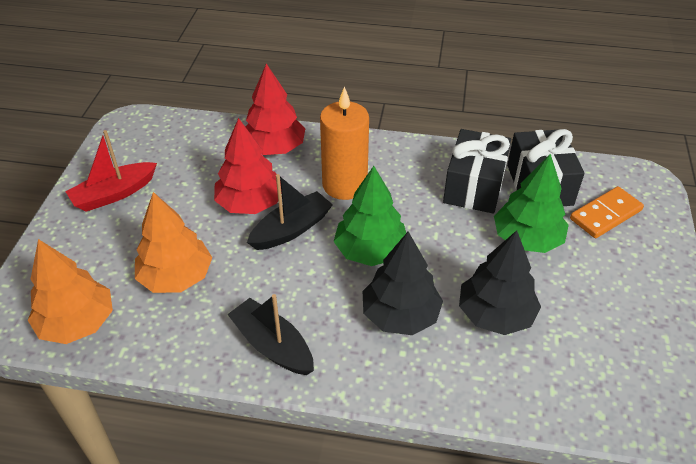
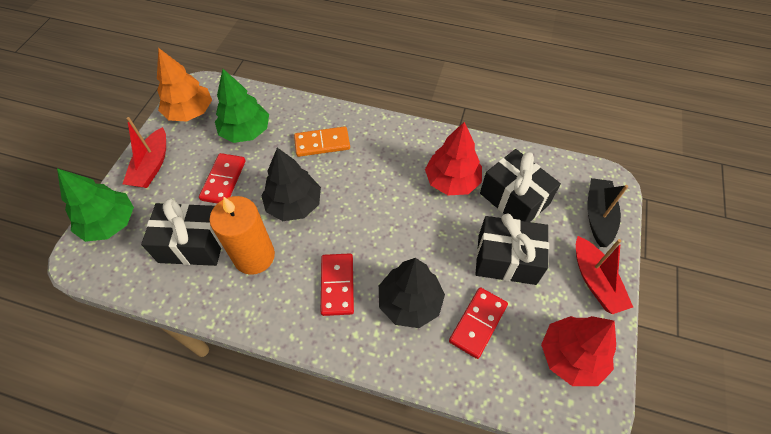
black boat: 2 -> 1
black gift: 2 -> 3
orange tree: 2 -> 1
red boat: 1 -> 2
red domino: 0 -> 3

